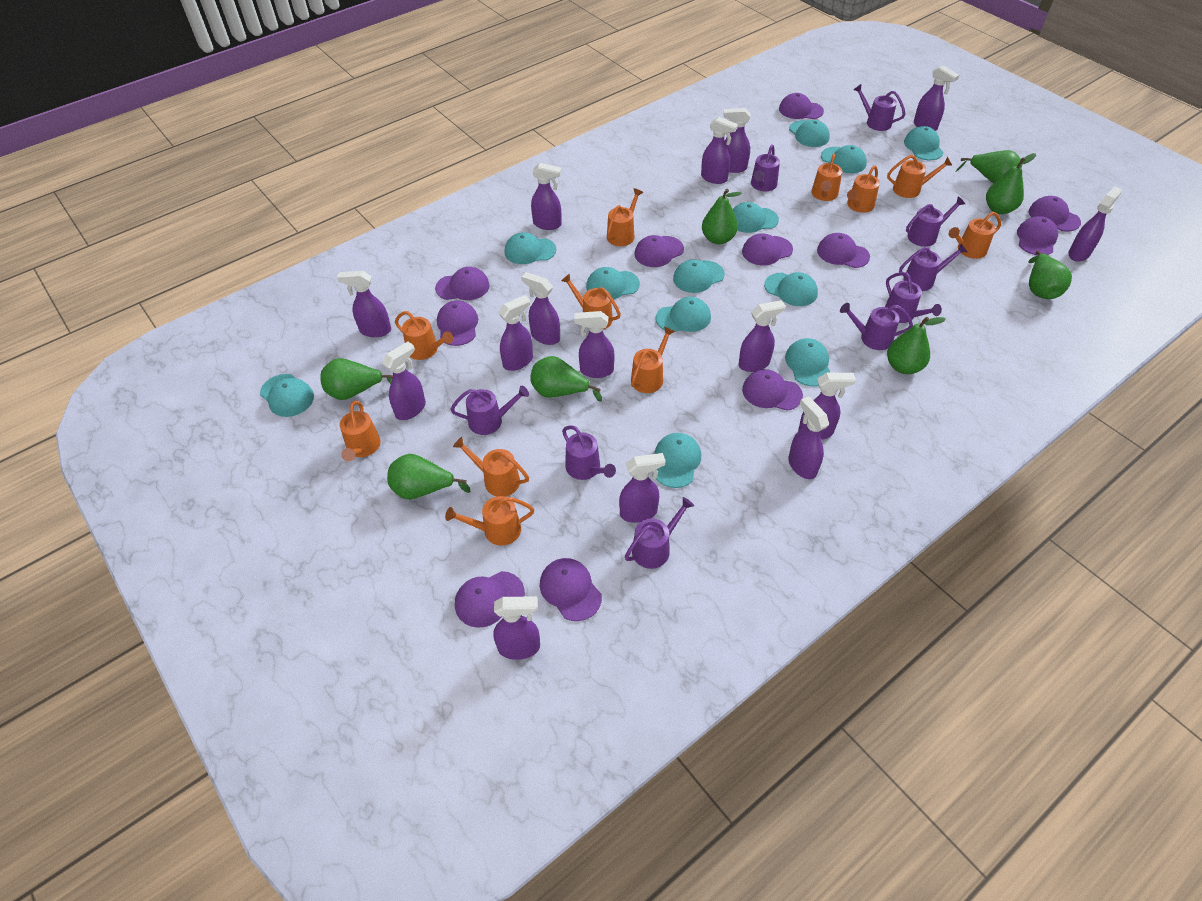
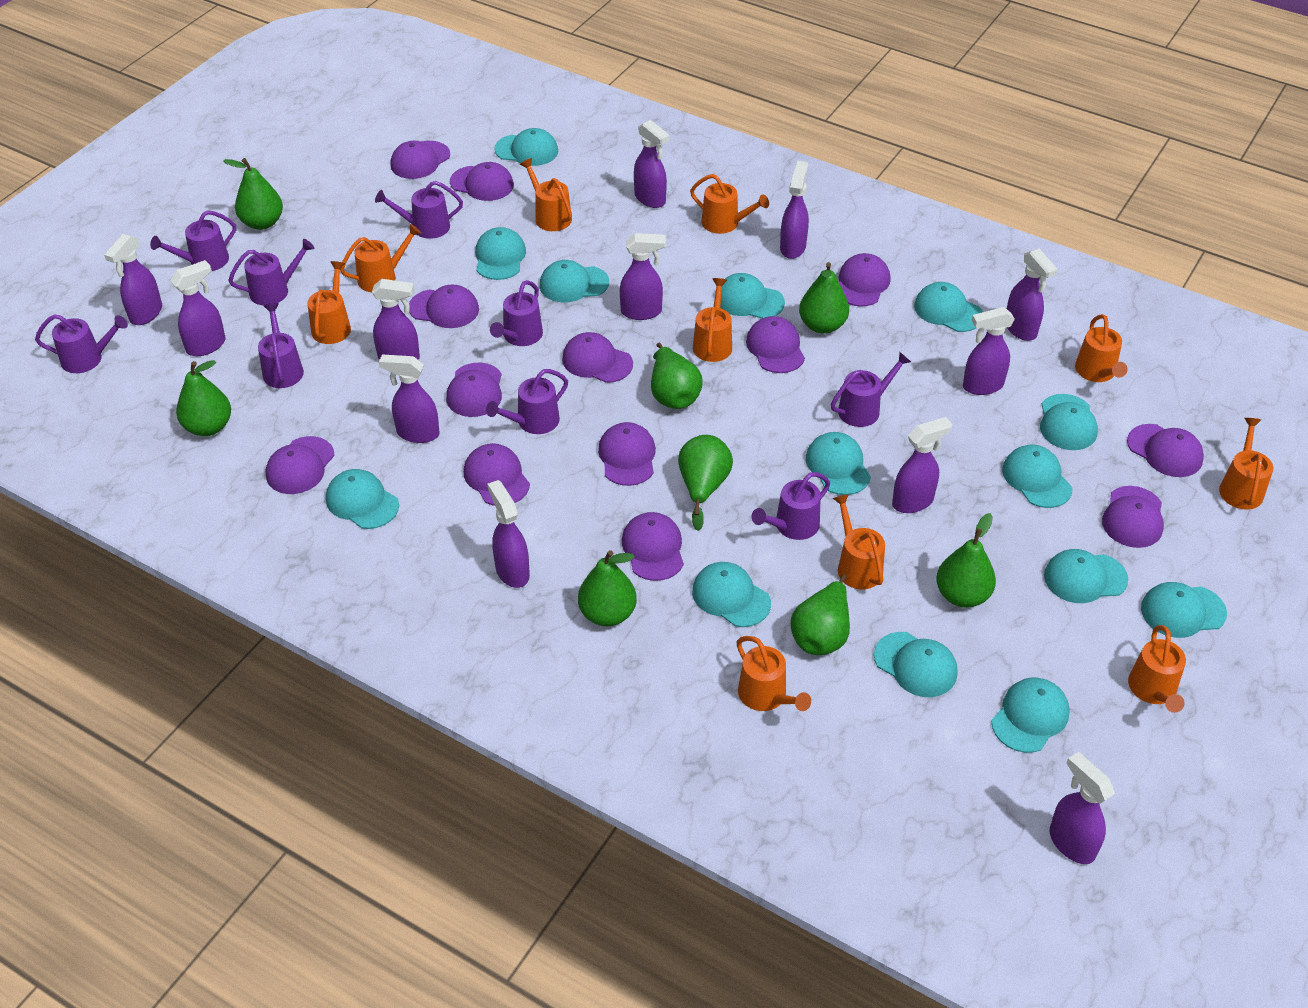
orange watering can: 11 -> 10
purple cap: 11 -> 13
purple spray bottle: 15 -> 12
turquoise cap: 12 -> 14

